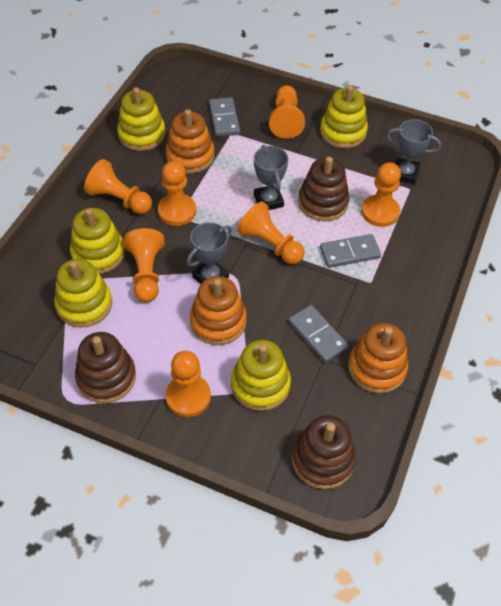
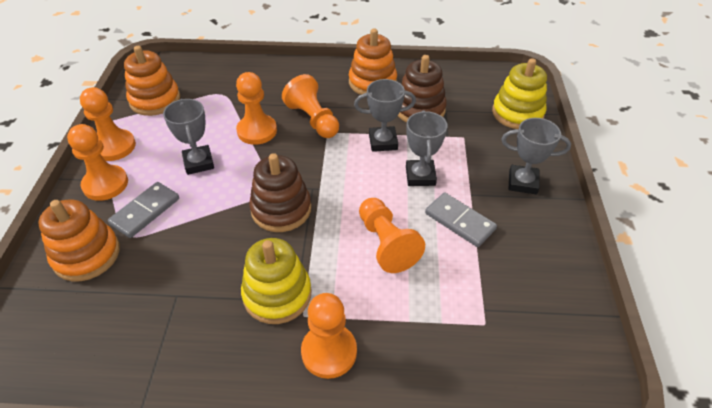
brown stacking toy: 3 -> 2
grey domino: 3 -> 2
grey trophy: 3 -> 4
orange pawn: 7 -> 6
yellow stacking toy: 5 -> 2

